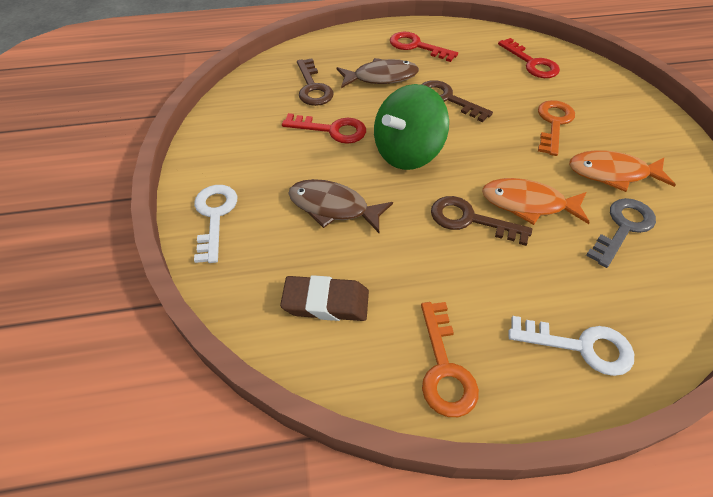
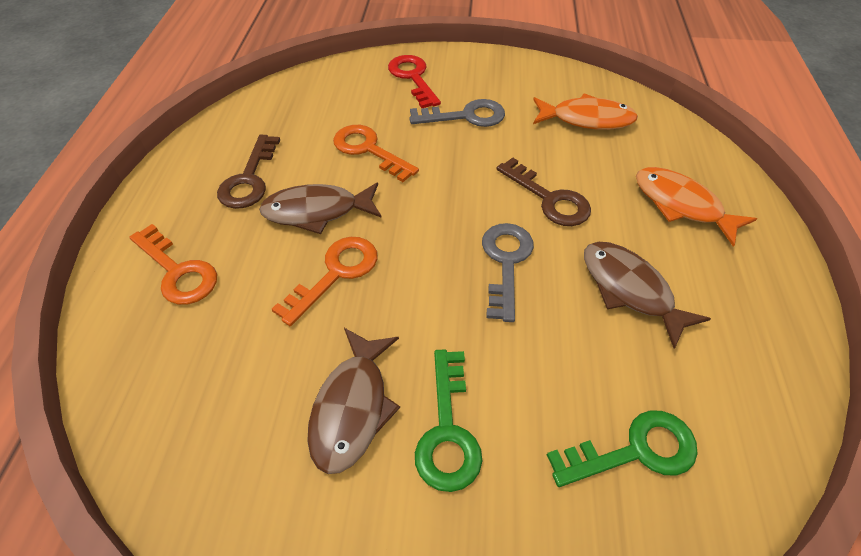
brown eraser: 1 -> 0
brown fish: 2 -> 3
brown key: 3 -> 2
green key: 0 -> 2
green spinning top: 1 -> 0
grey key: 1 -> 2
orange key: 2 -> 3
red key: 3 -> 1
white key: 2 -> 0

